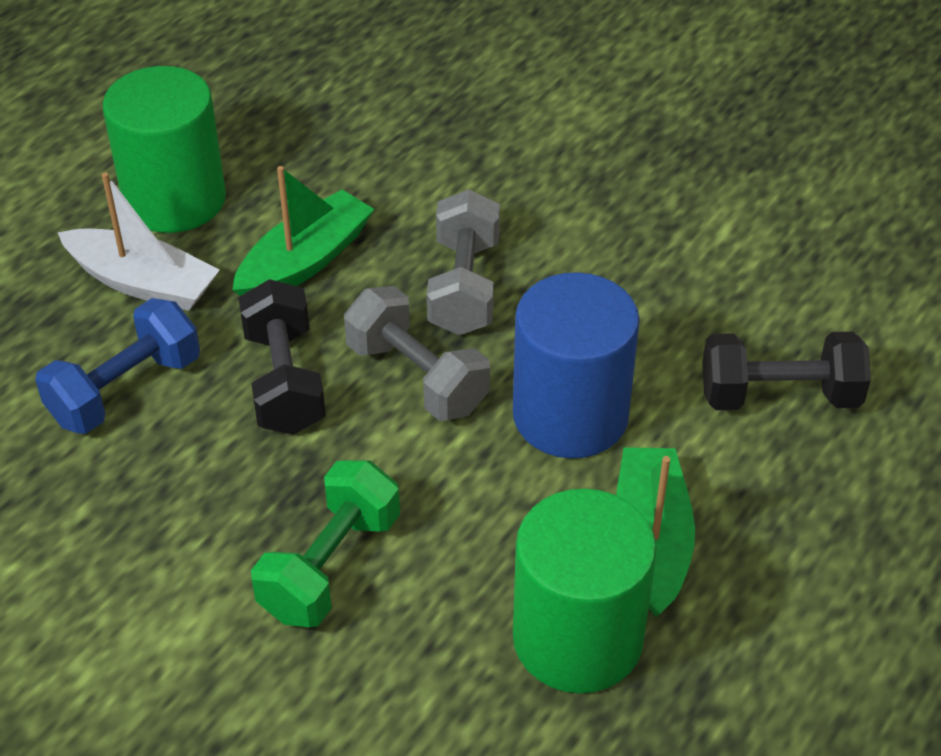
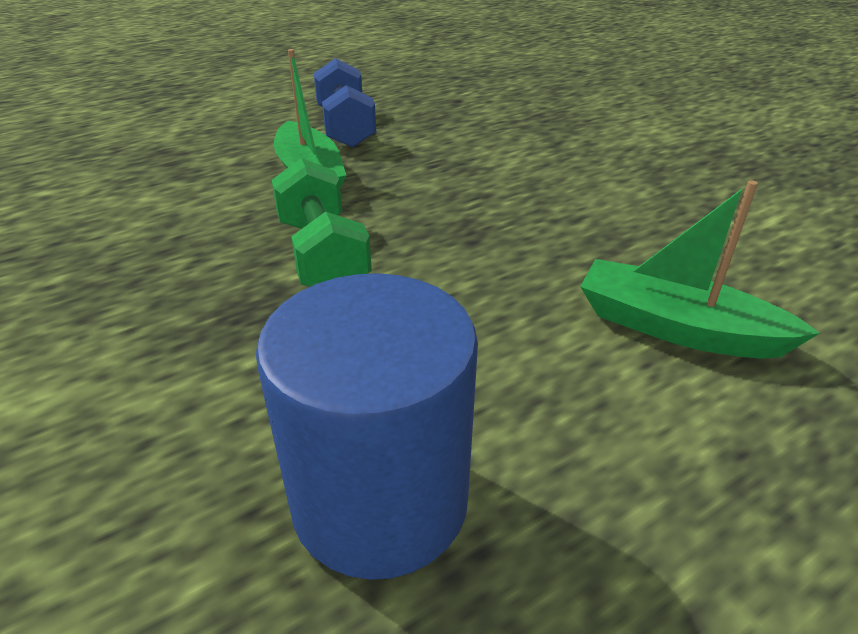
black dumbbell: 2 -> 0
green cylinder: 2 -> 0
grey dumbbell: 2 -> 0
white boat: 1 -> 0

